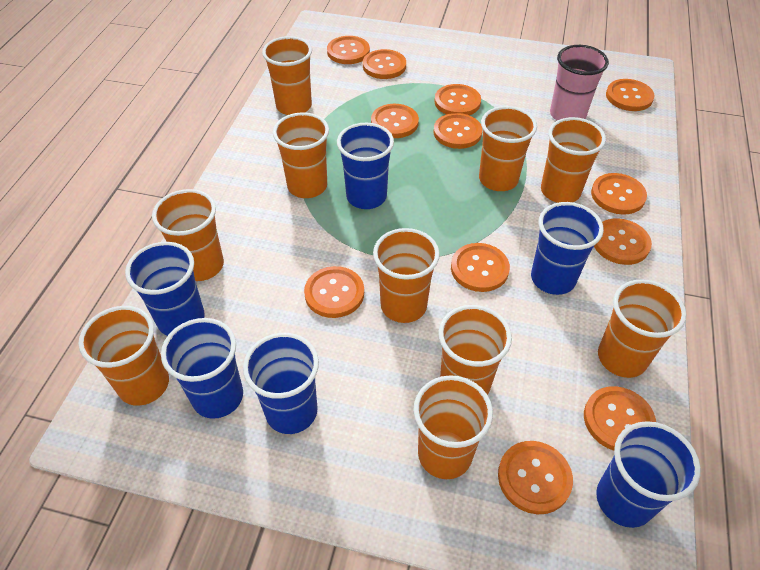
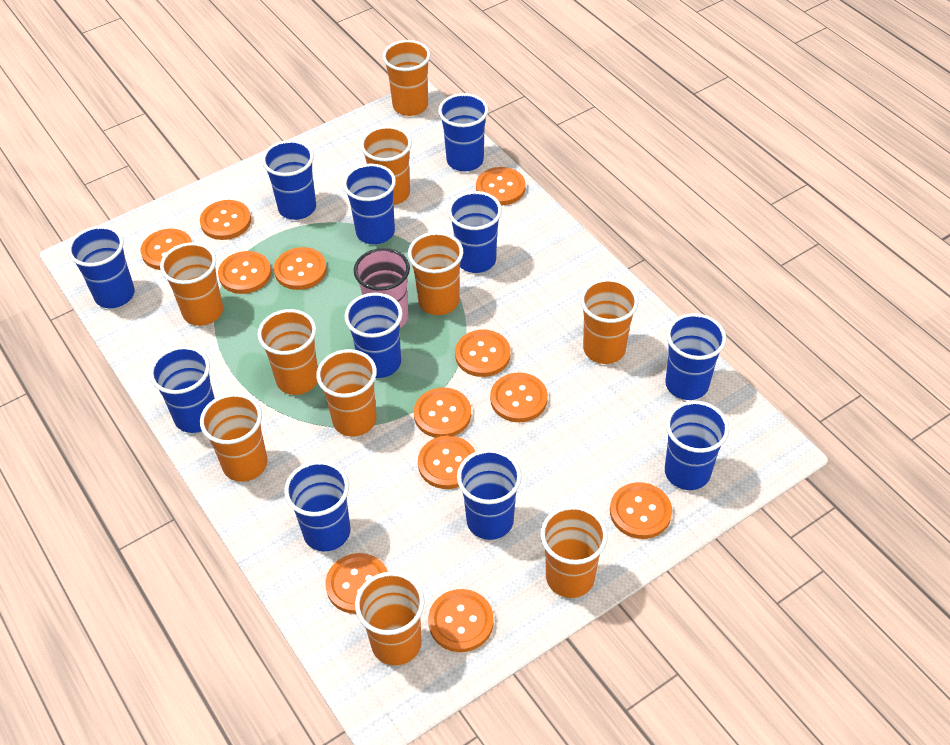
blue cup: 6 -> 11

